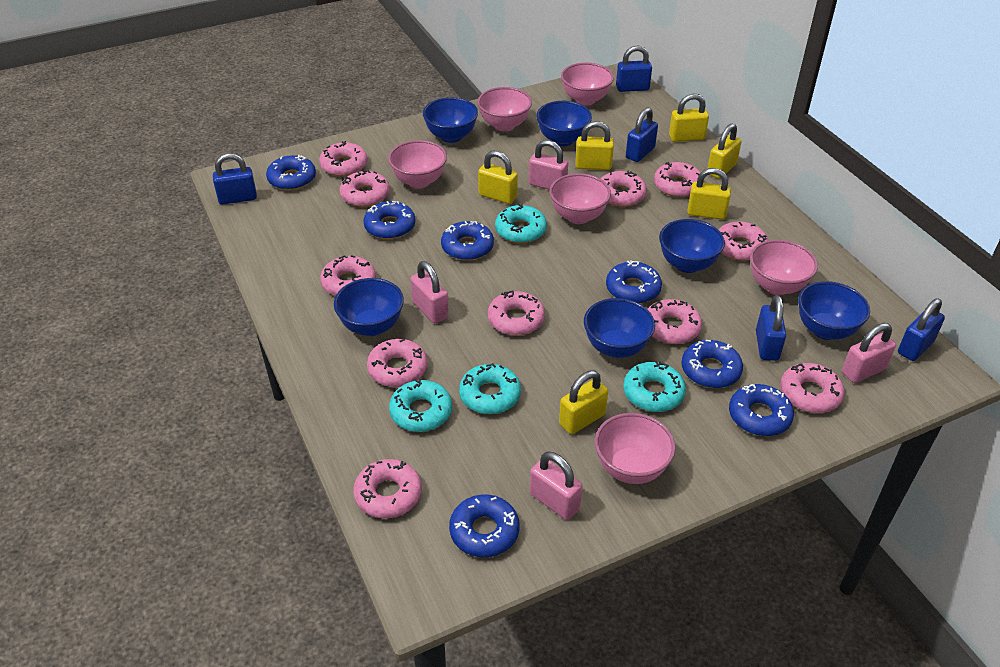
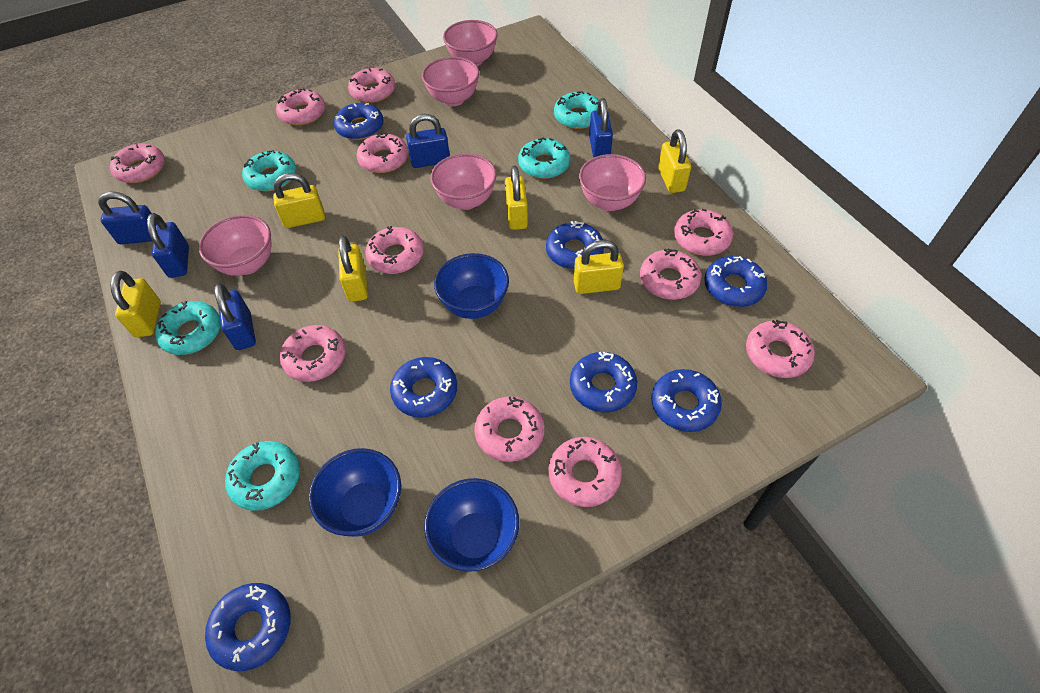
blue bowl: 6 -> 3
pink bowl: 6 -> 5
pink padlock: 4 -> 0
turquoise donut: 4 -> 5

